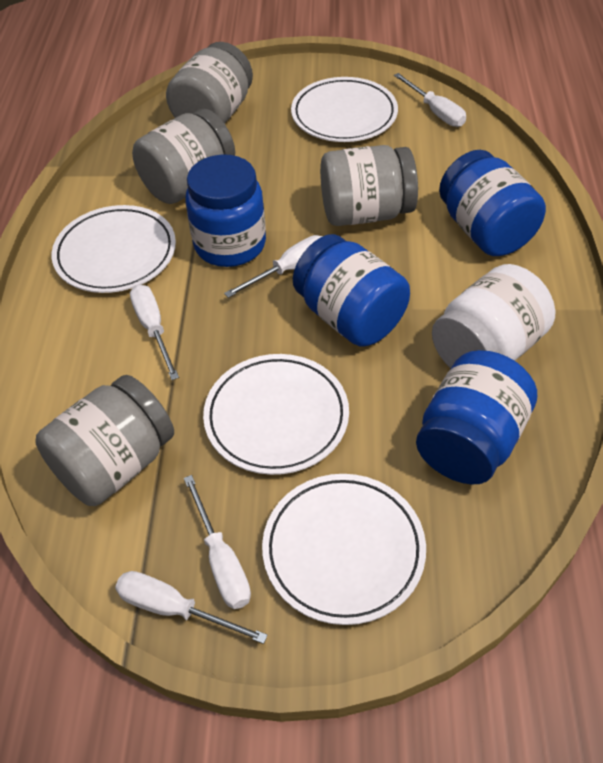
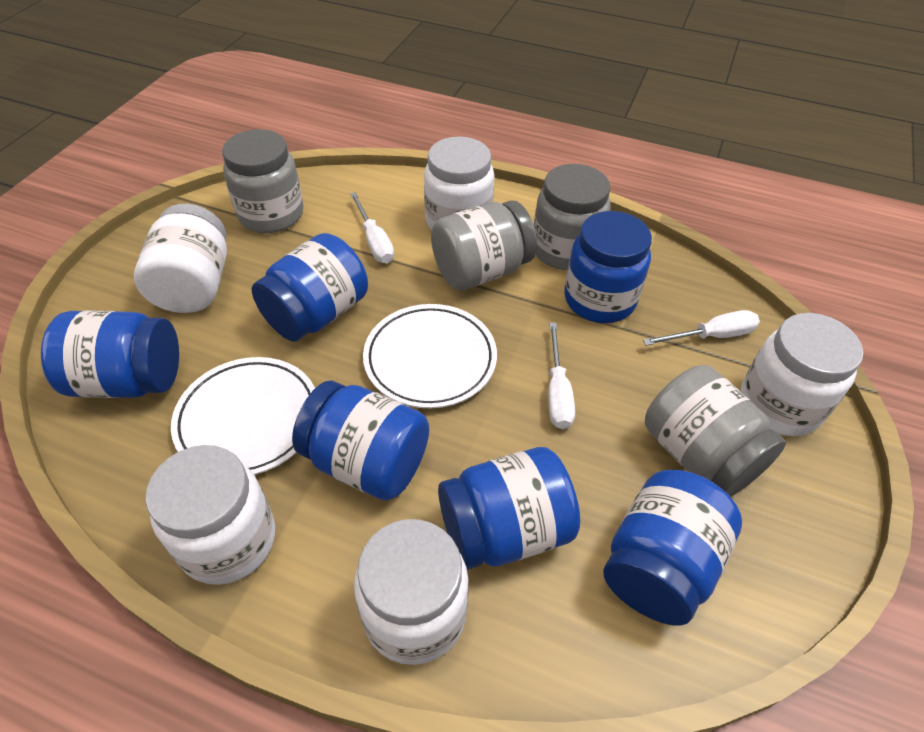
blue jar: 4 -> 6
white jar: 1 -> 5
white plate: 4 -> 2
white screwdriver: 5 -> 3

